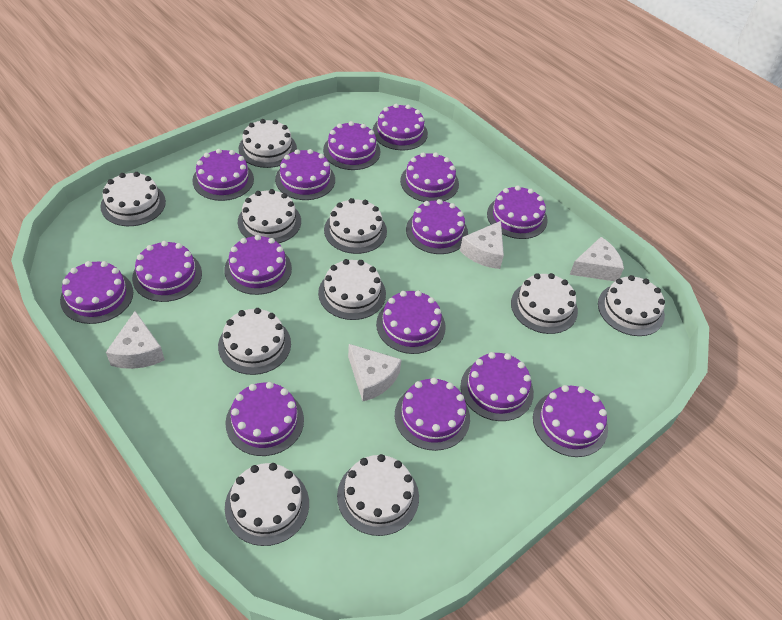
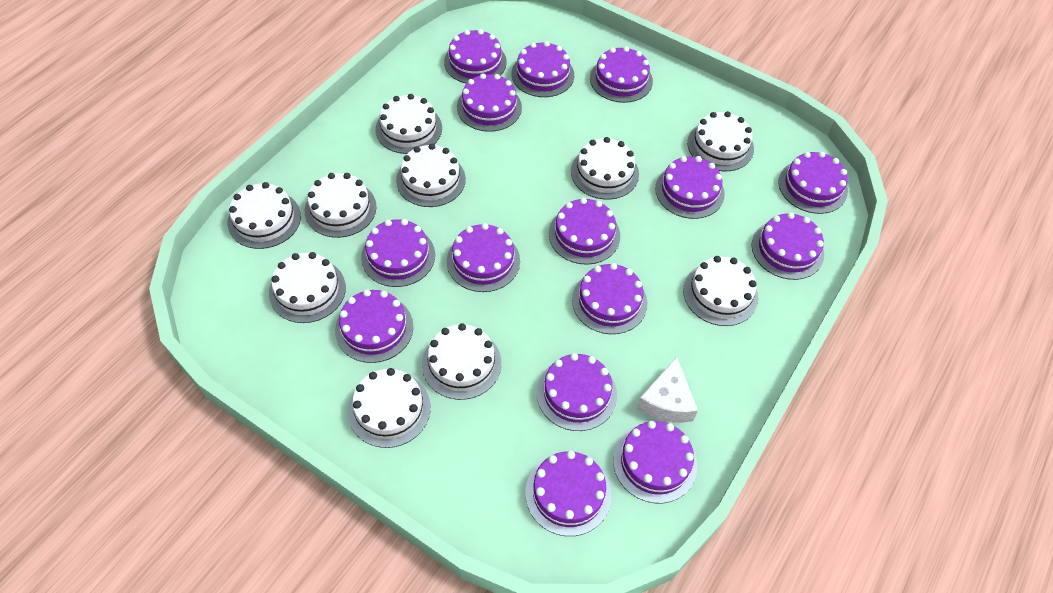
white cheese: 4 -> 1

